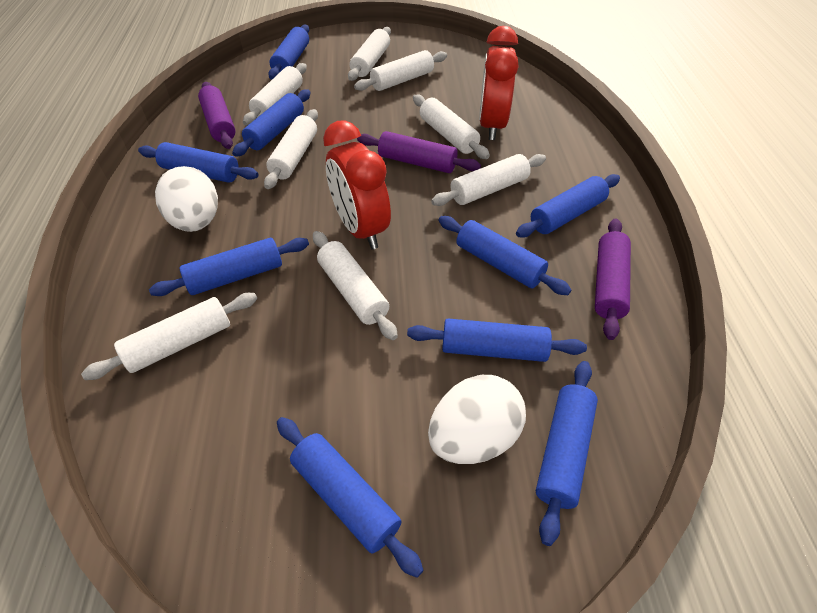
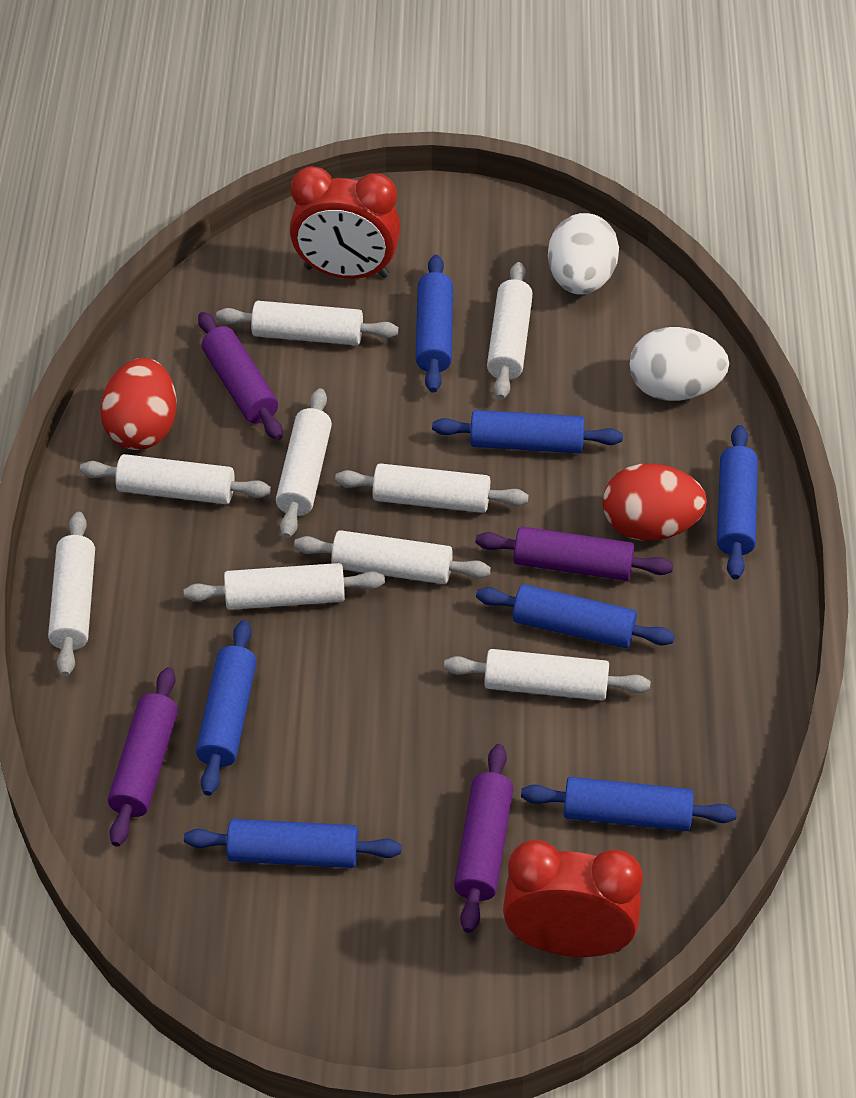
blue rolling pin: 9 -> 7
purple rolling pin: 3 -> 4
red egg: 0 -> 2
white rolling pin: 8 -> 9

